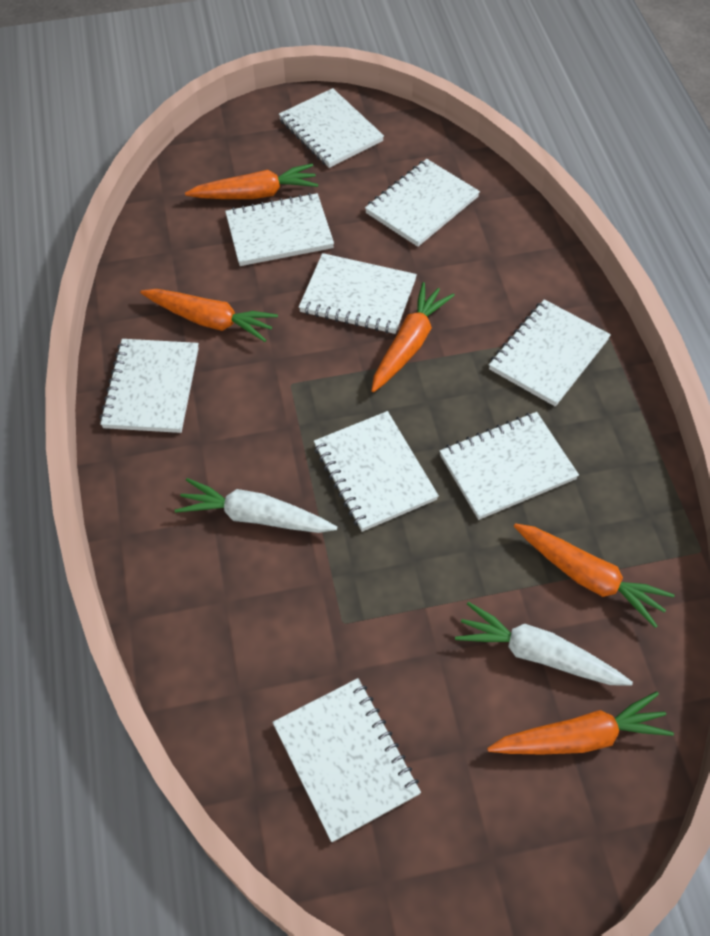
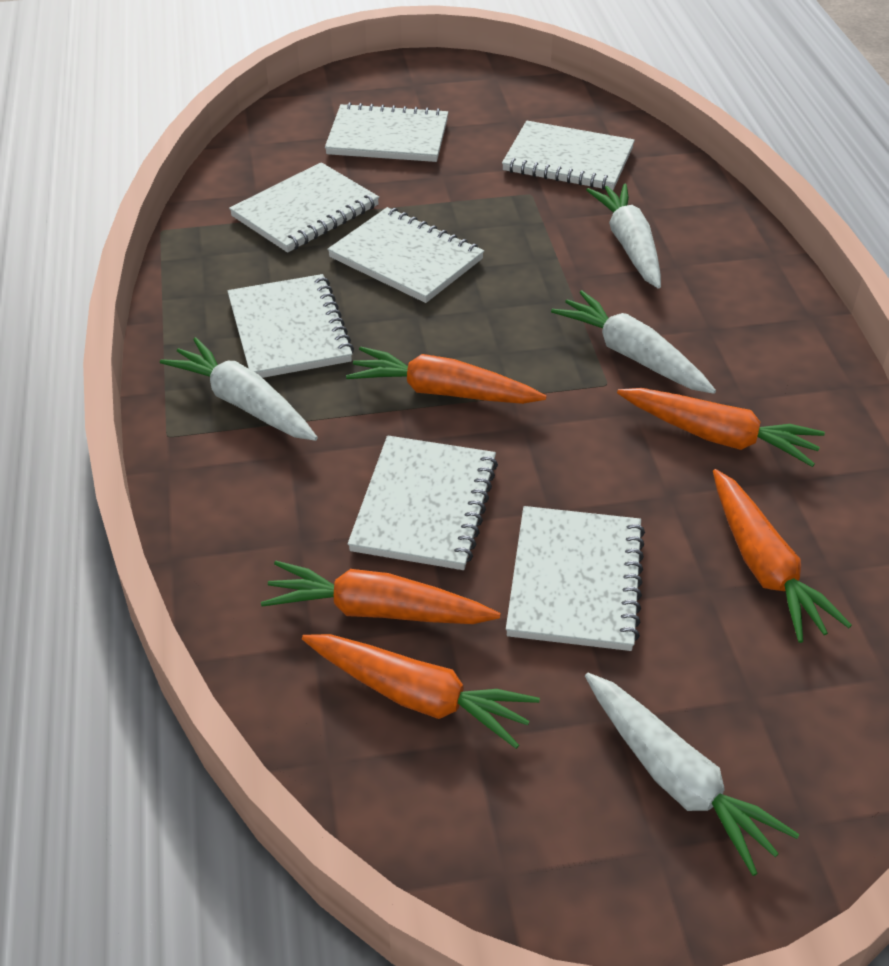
white carrot: 2 -> 4
white notebook: 9 -> 7

